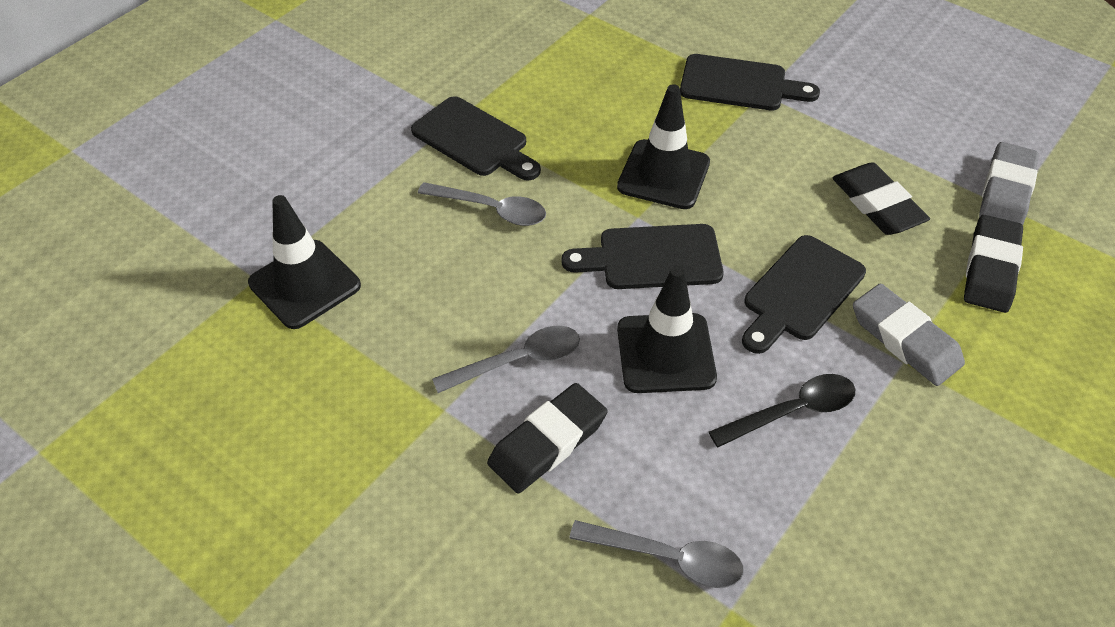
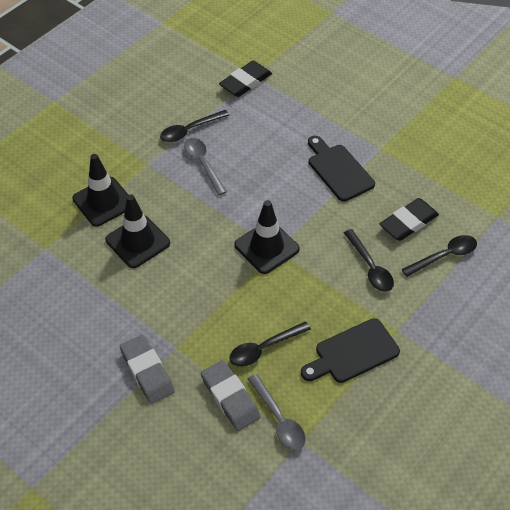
black cutting board: 4 -> 2
black eraser: 3 -> 2
black spoon: 1 -> 4
grey spoon: 3 -> 2

